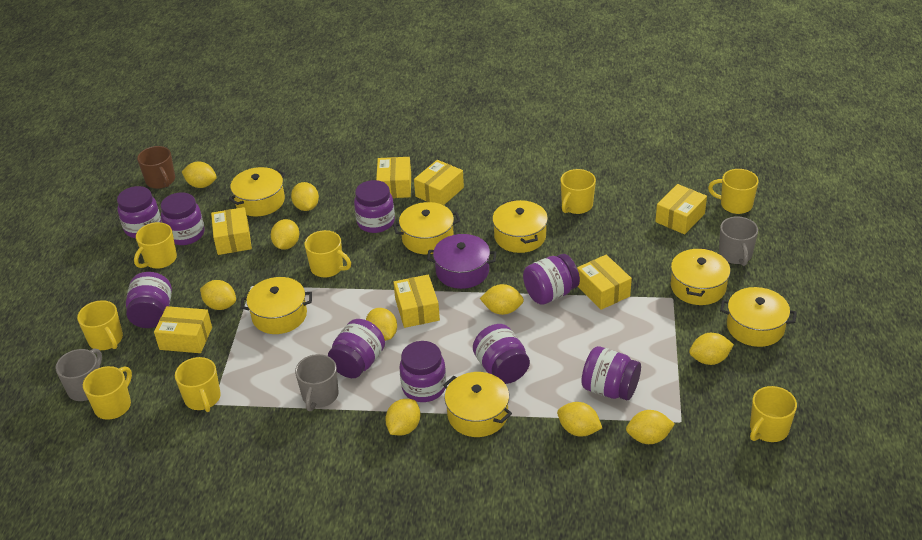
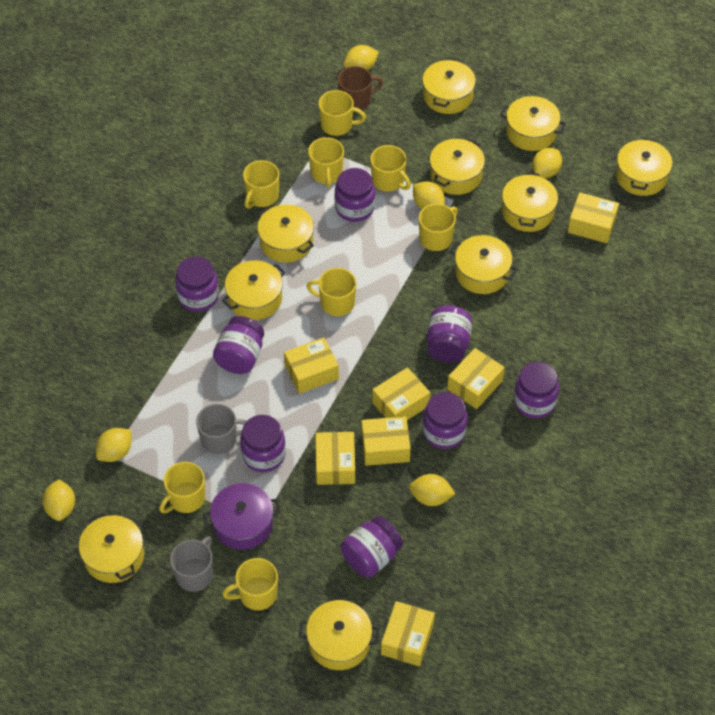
grey mug: 3 -> 2
purple jar: 9 -> 8
yellow lemon: 10 -> 6
yellow pot: 7 -> 10

